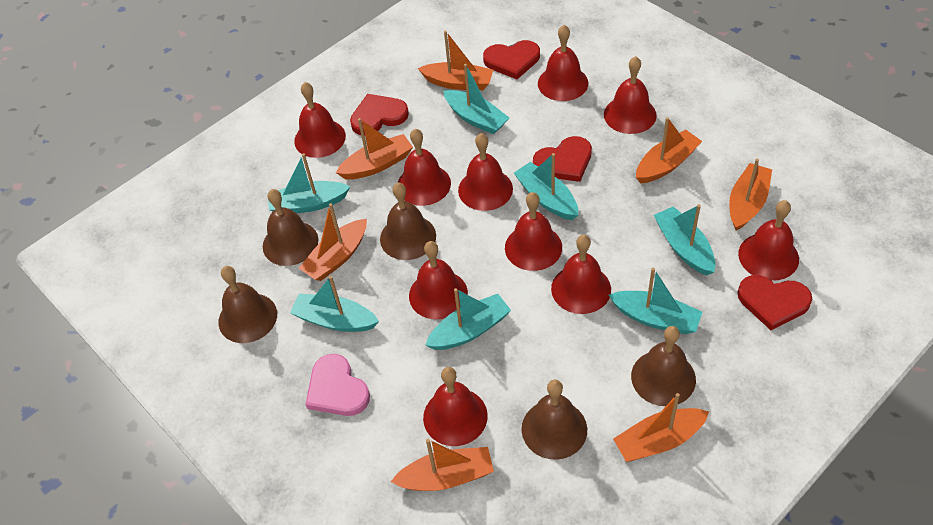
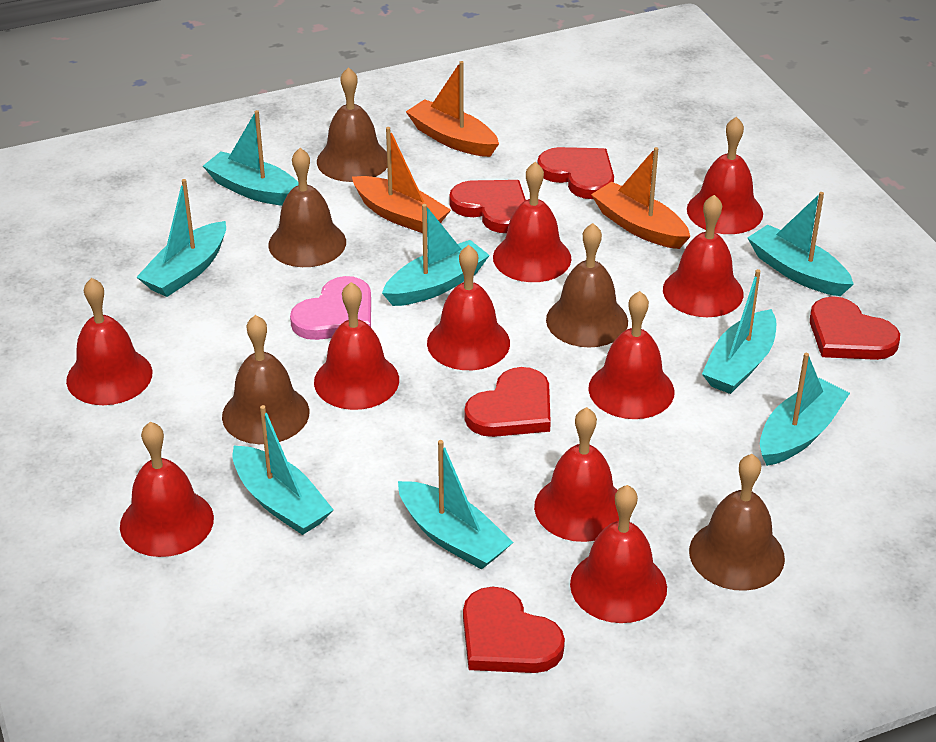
orange boat: 7 -> 3
red heart: 4 -> 5
turquoise boat: 7 -> 8

